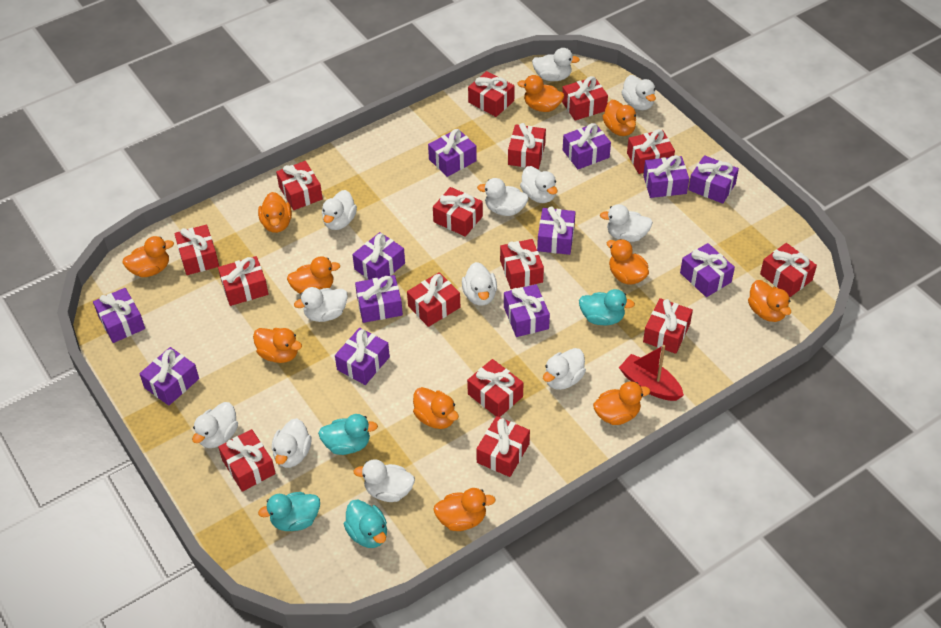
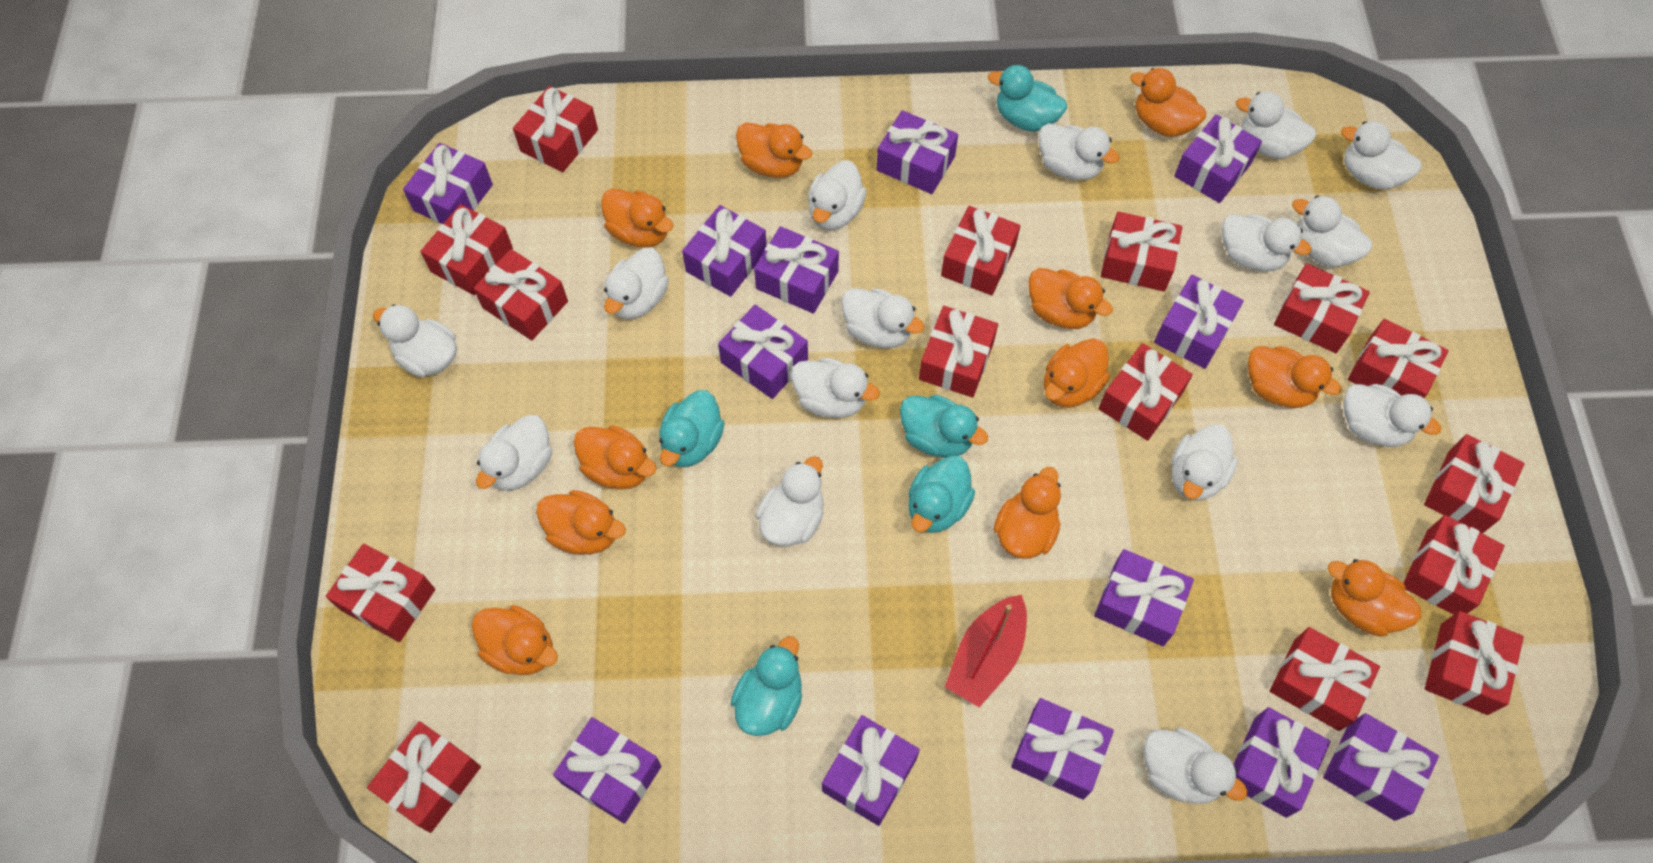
purple gift: 12 -> 13
turquoise duck: 4 -> 5
white duck: 12 -> 15

